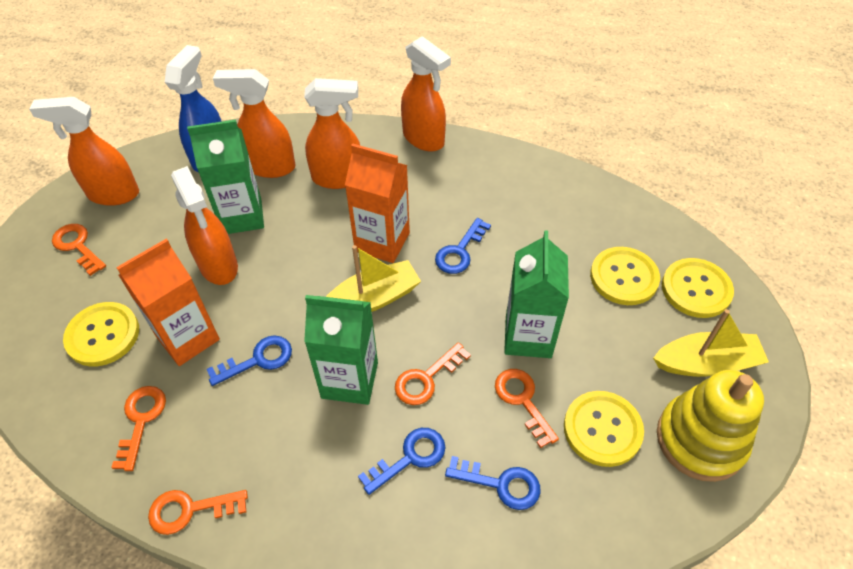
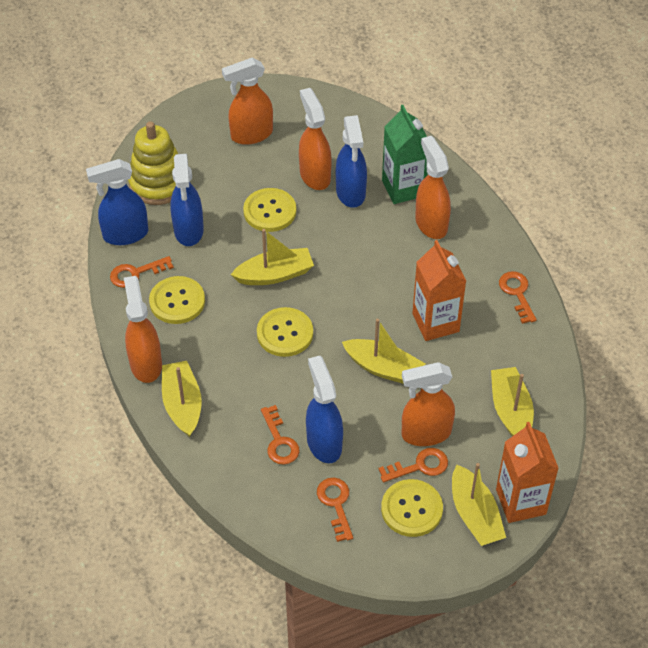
blue key: 4 -> 0
blue spray bottle: 1 -> 4
green carton: 3 -> 1
yellow boat: 2 -> 5

